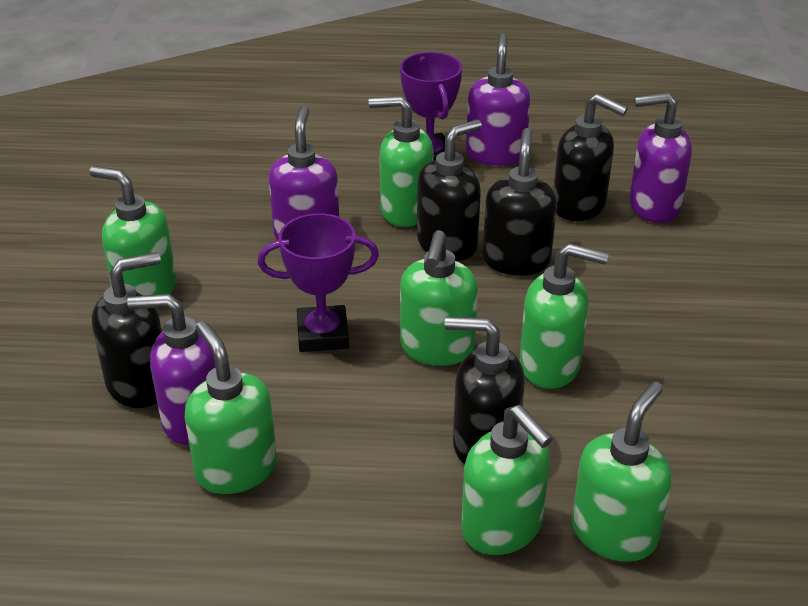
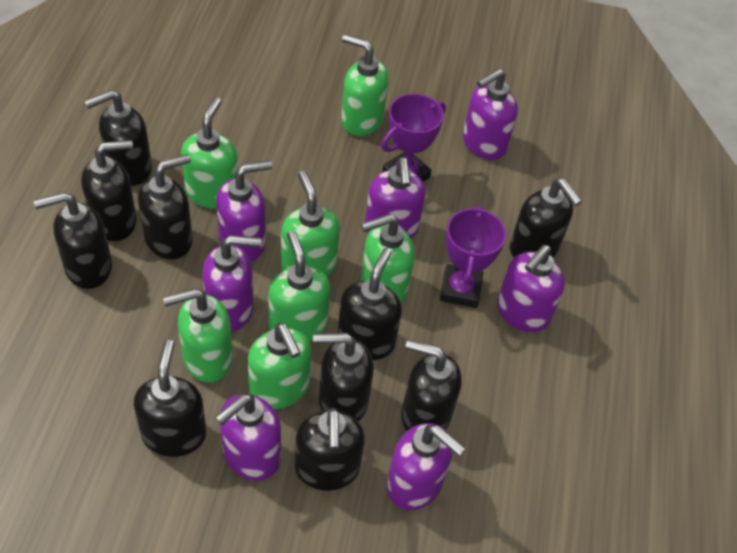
black soap dispenser: 5 -> 10
purple soap dispenser: 4 -> 7

